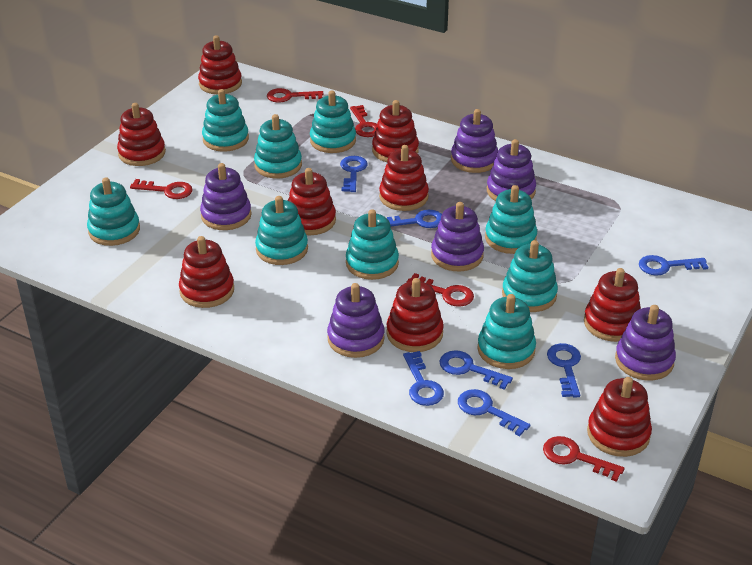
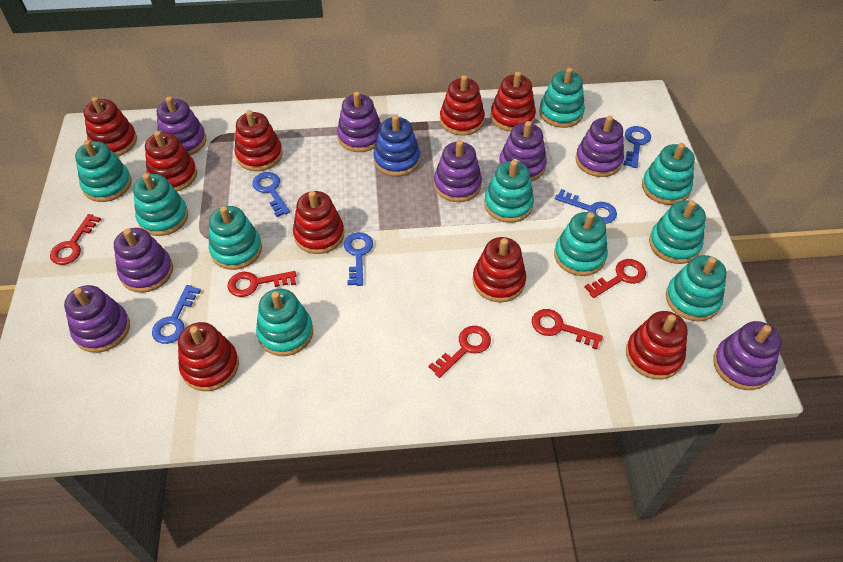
blue key: 7 -> 5
blue stacking toy: 0 -> 1
purple stacking toy: 6 -> 8
turquoise stacking toy: 9 -> 10

